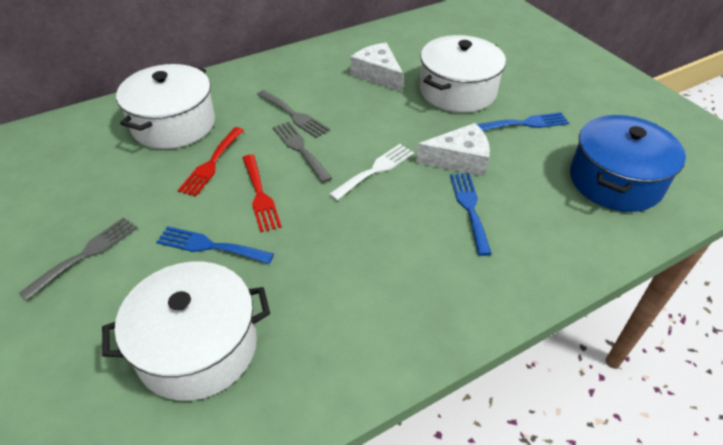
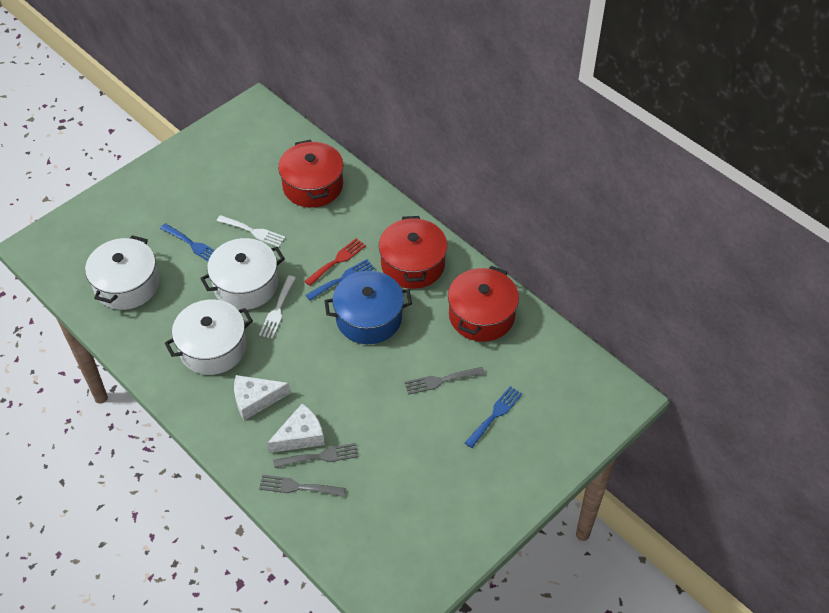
red fork: 2 -> 1
red pot: 0 -> 3
white fork: 1 -> 2

